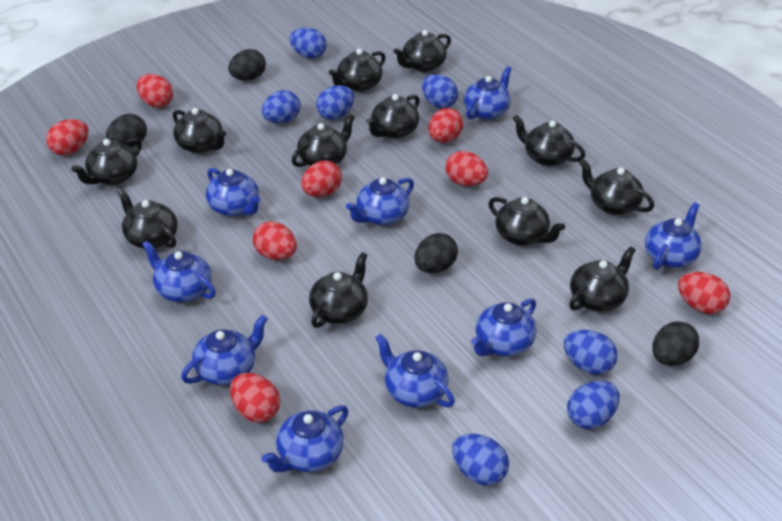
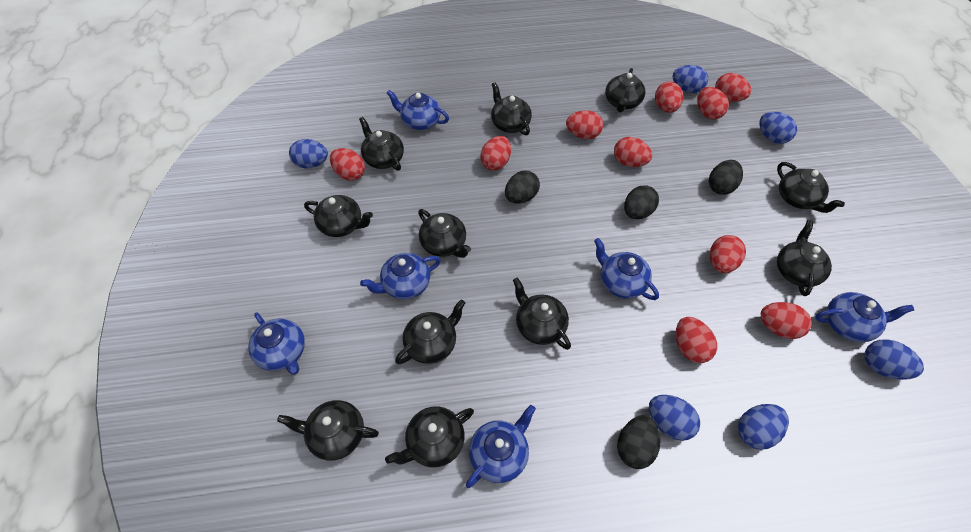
black teapot: 12 -> 11
blue egg: 7 -> 6
blue teapot: 9 -> 6
red egg: 8 -> 10

